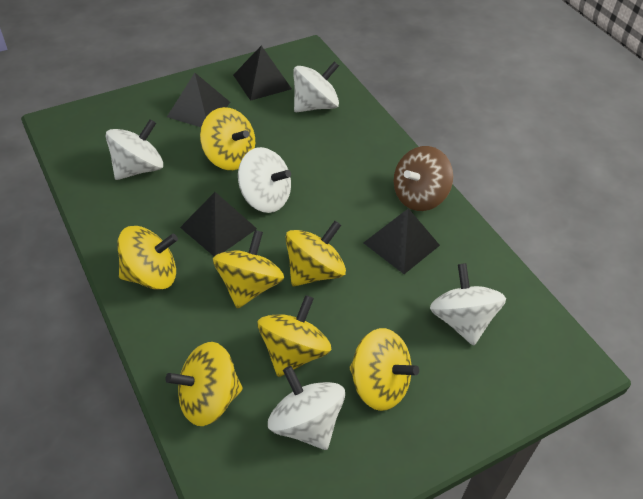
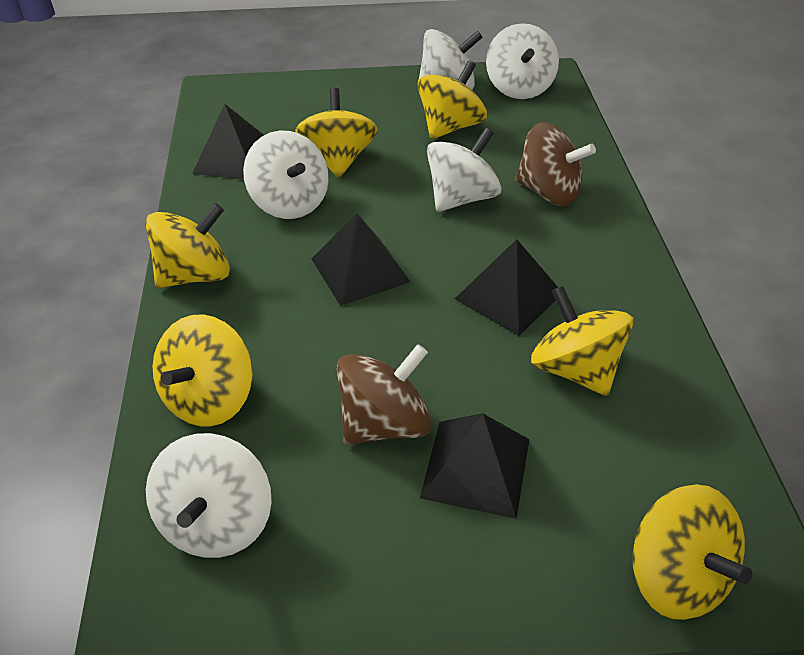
brown spinning top: 1 -> 2
yellow spinning top: 7 -> 6

